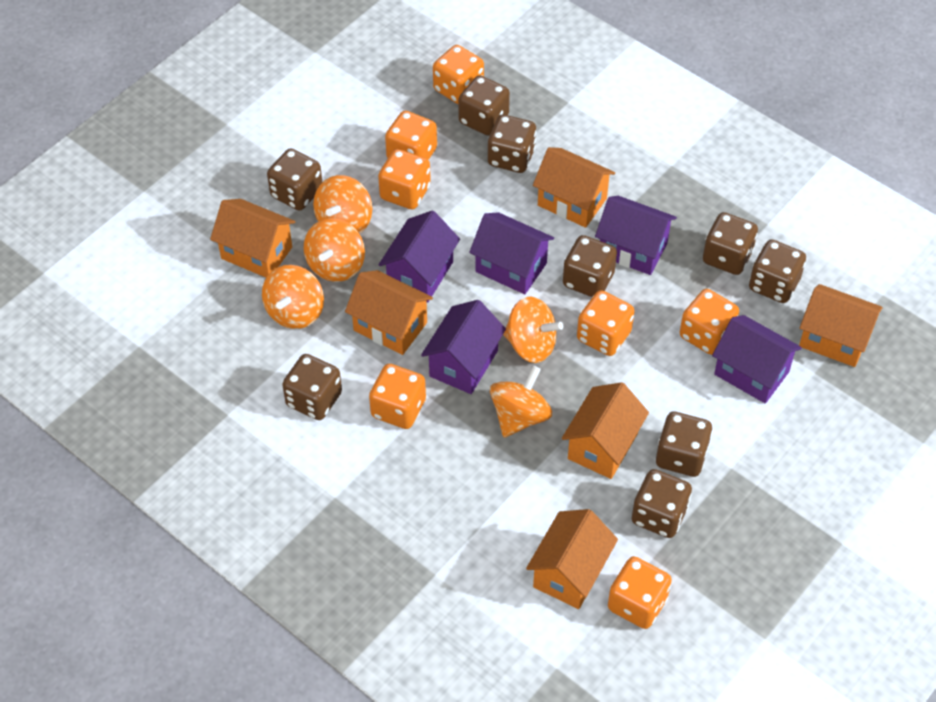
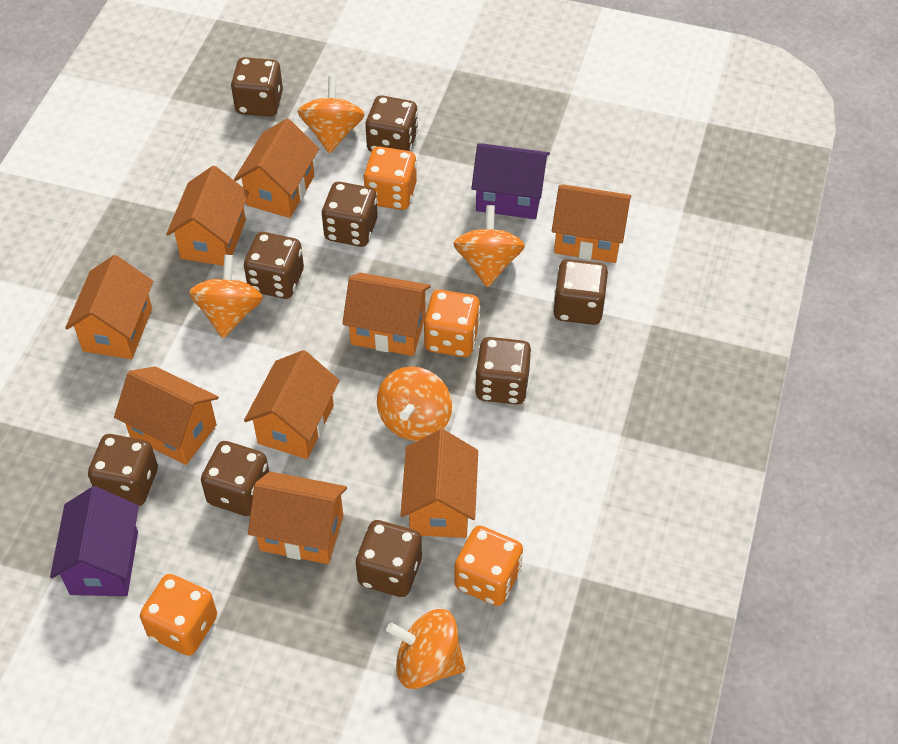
orange dice: 7 -> 4
orange house: 6 -> 9
purple house: 5 -> 2

